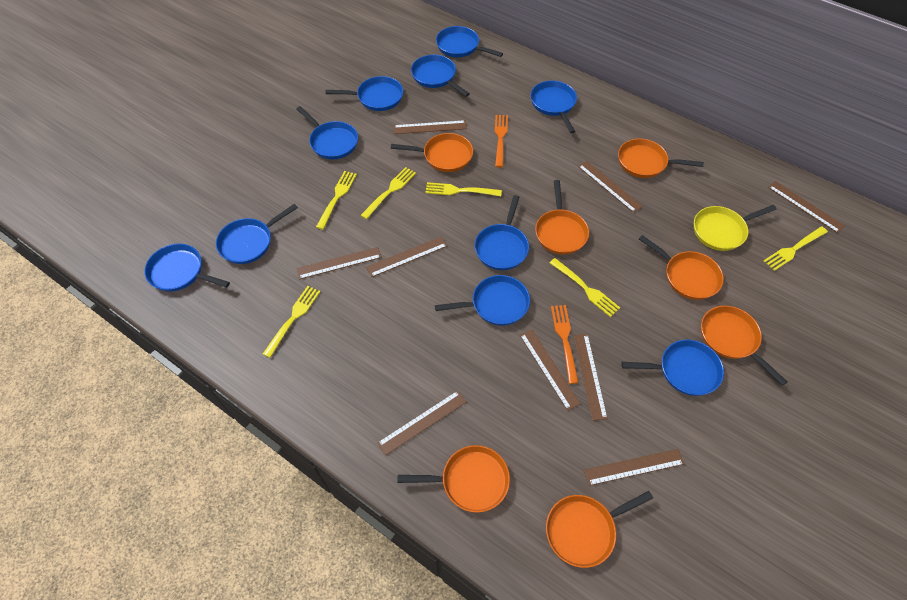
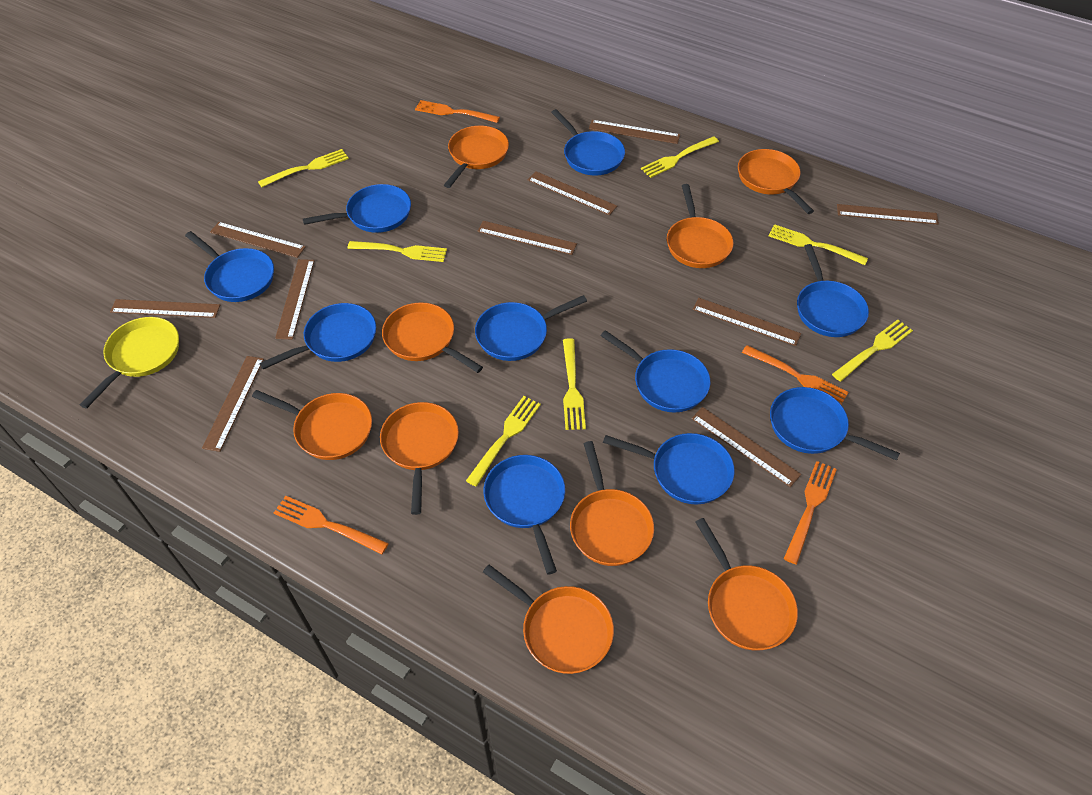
brown ruler: 9 -> 10
orange fork: 2 -> 4
orange pan: 7 -> 9
yellow fork: 6 -> 7

